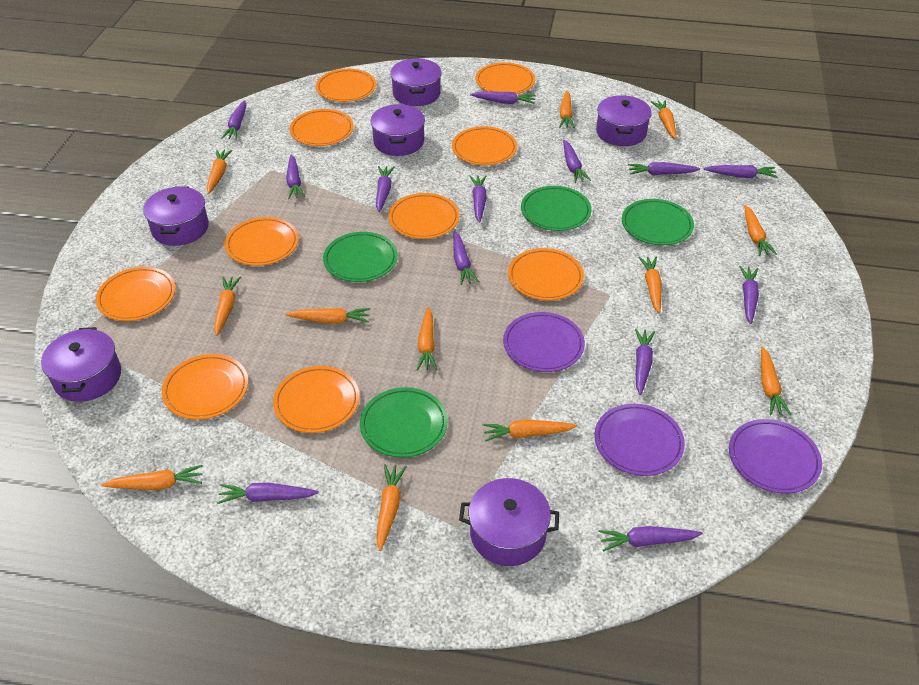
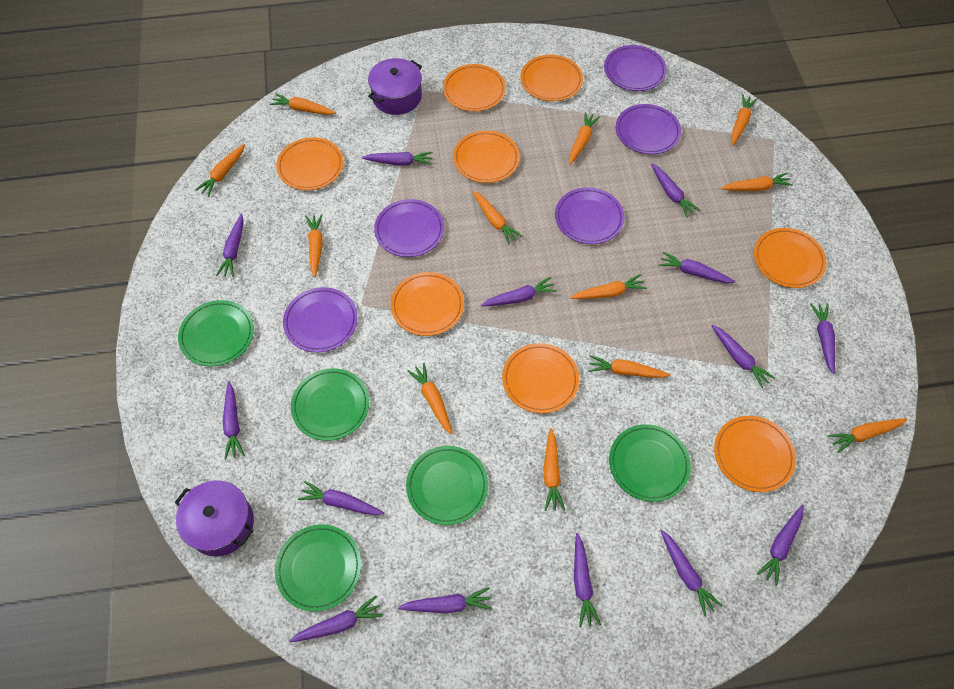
green plate: 4 -> 5
orange plate: 10 -> 8
purple carrot: 13 -> 14
purple plate: 3 -> 5
purple pot: 6 -> 2

